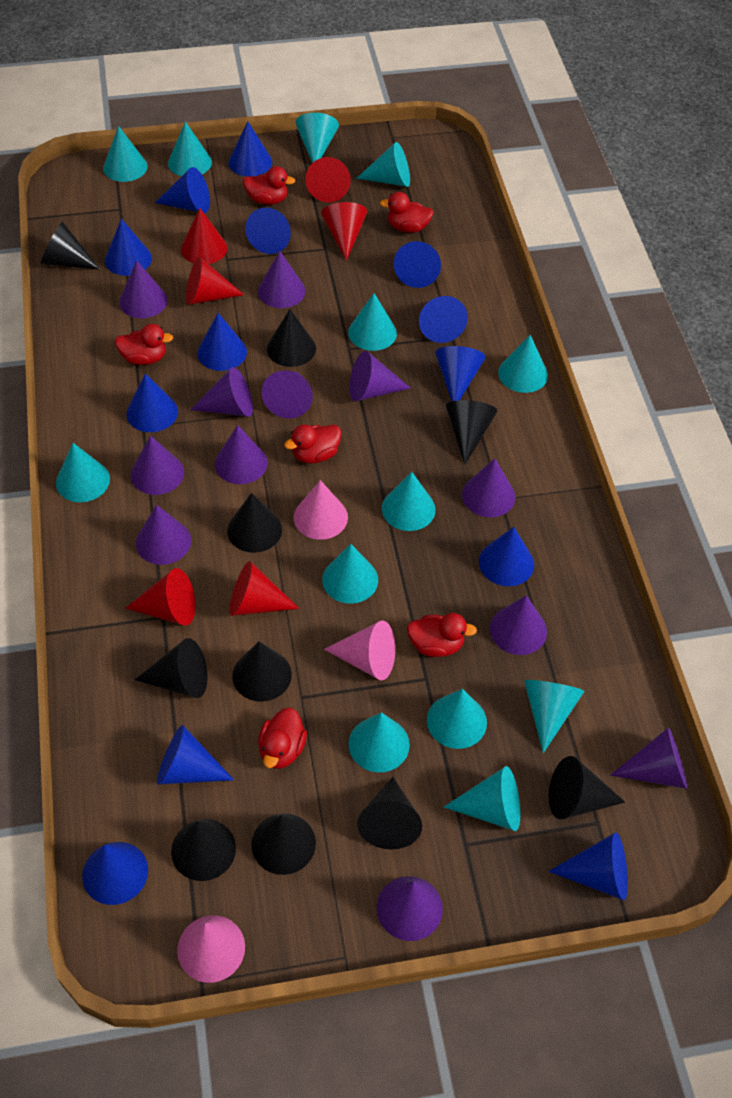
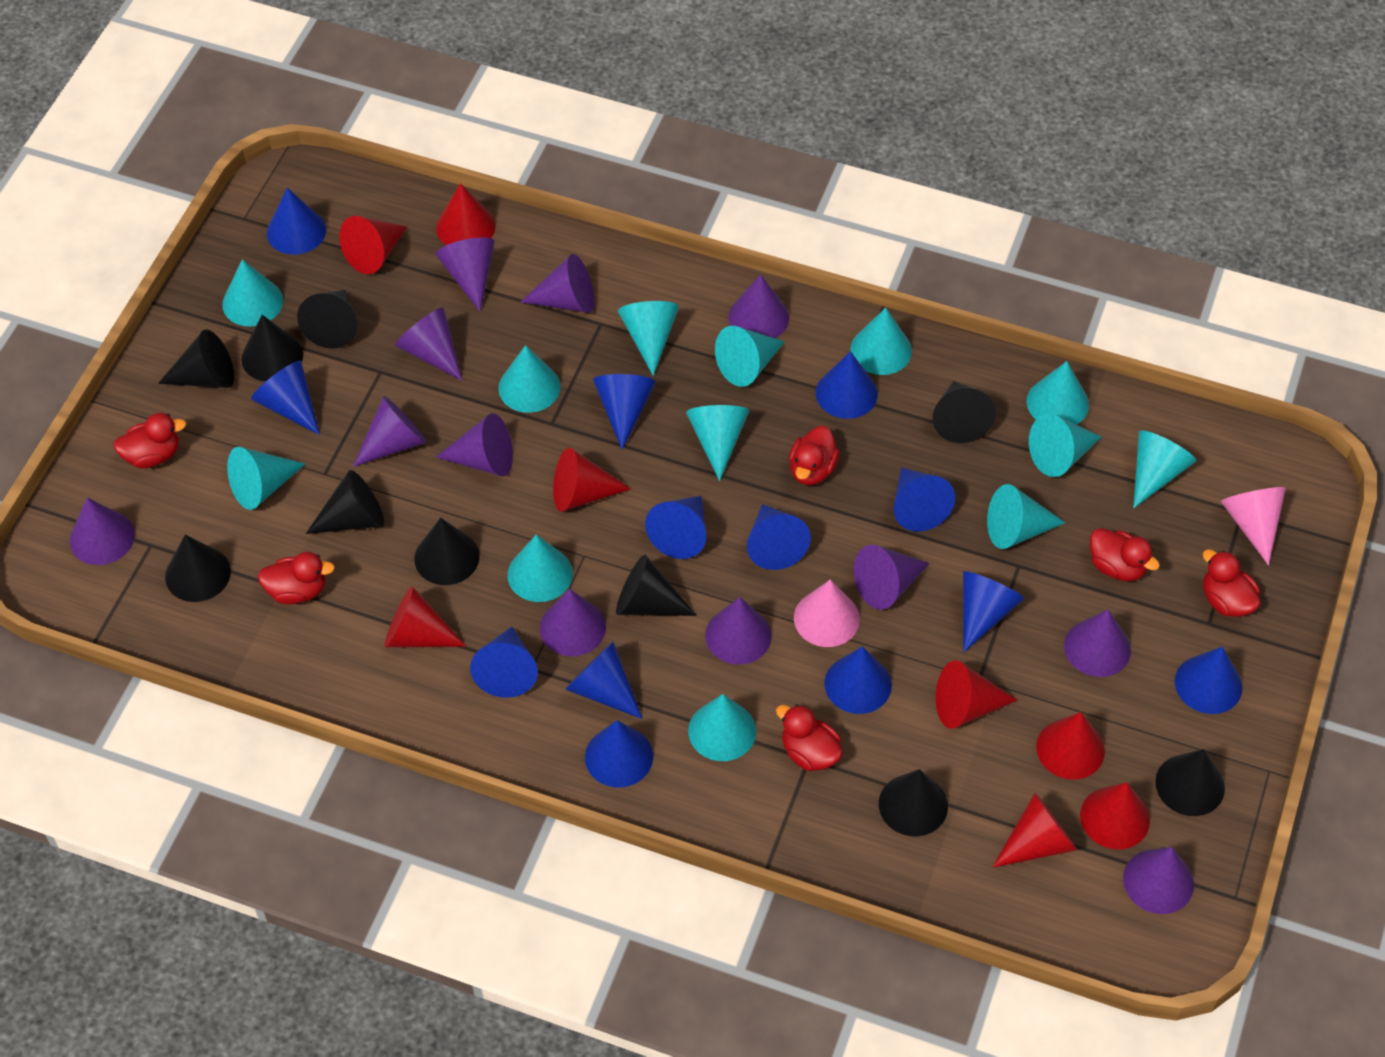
pink cone: 3 -> 2
red cone: 6 -> 8

